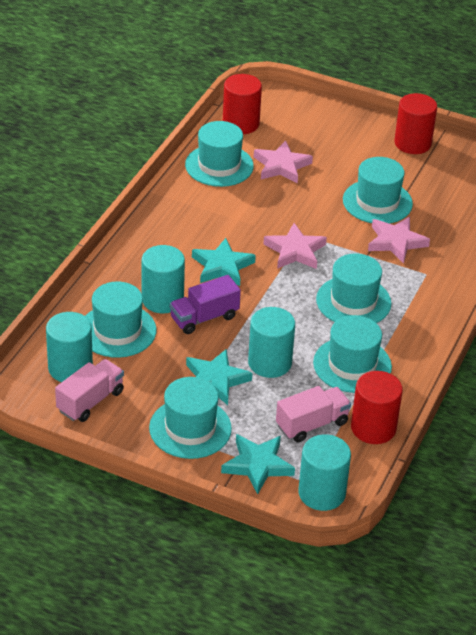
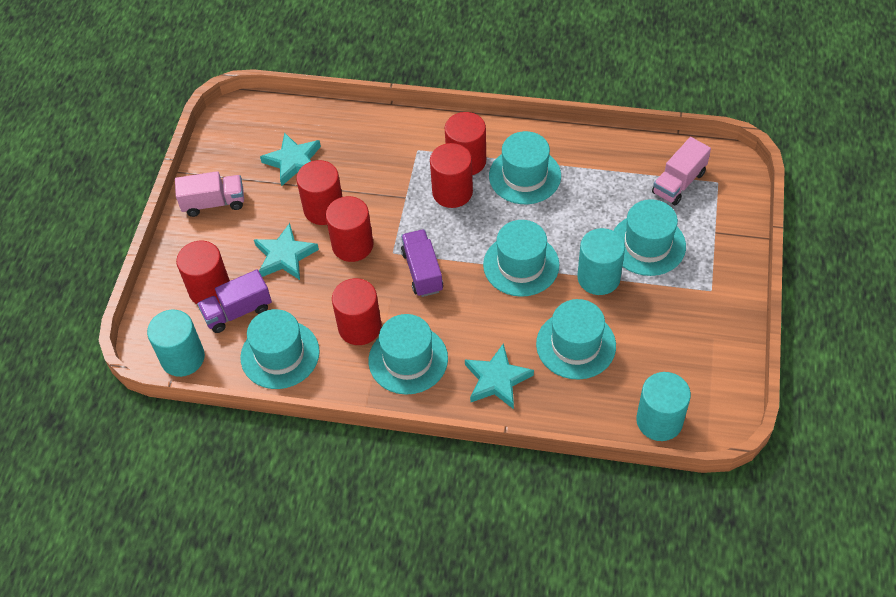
pink star: 3 -> 0
purple truck: 1 -> 2
red cylinder: 3 -> 6
turquoise cylinder: 4 -> 3

